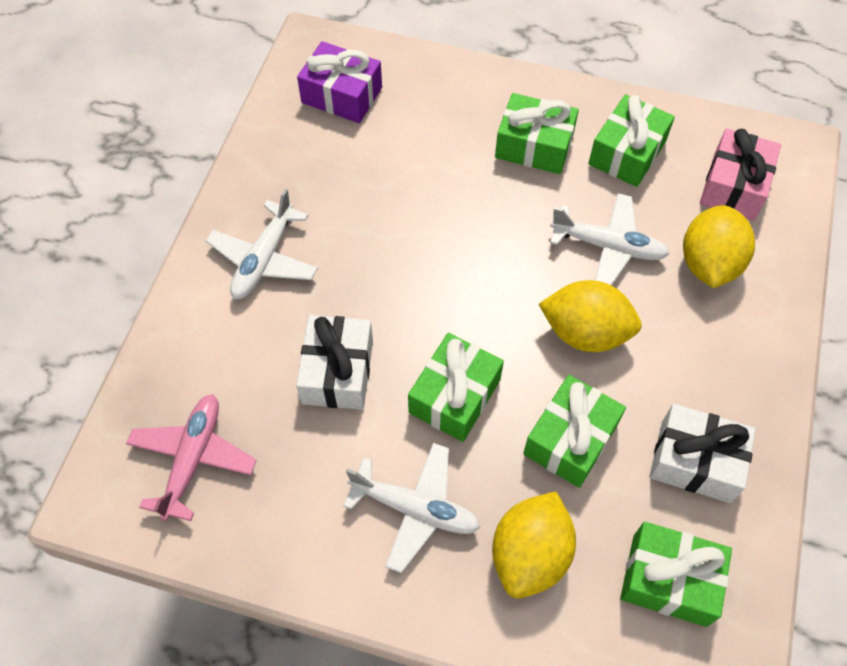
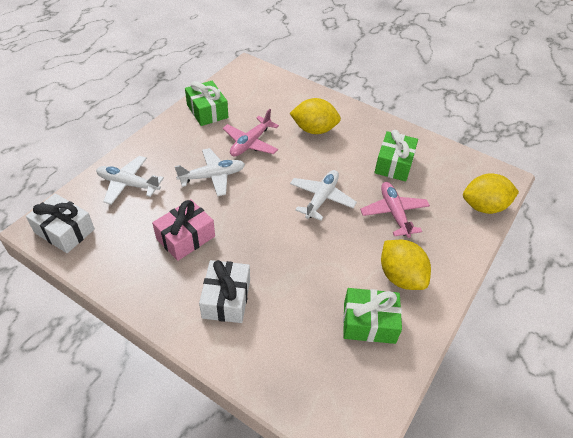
green gift: 5 -> 3
pink plane: 1 -> 2
purple gift: 1 -> 0

